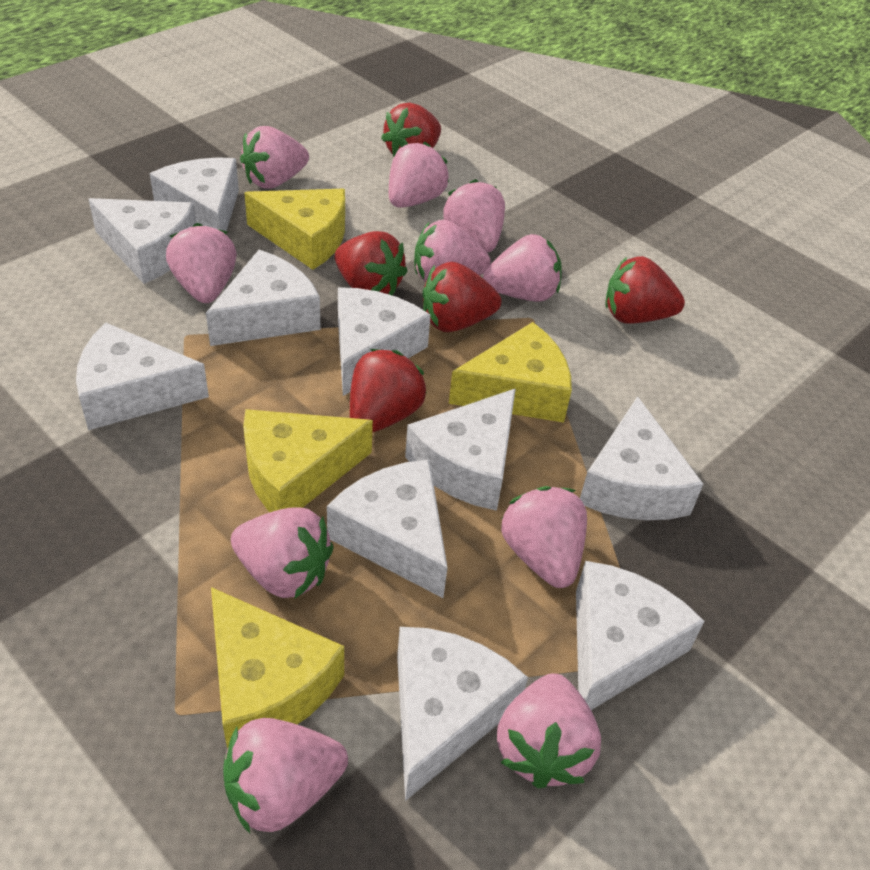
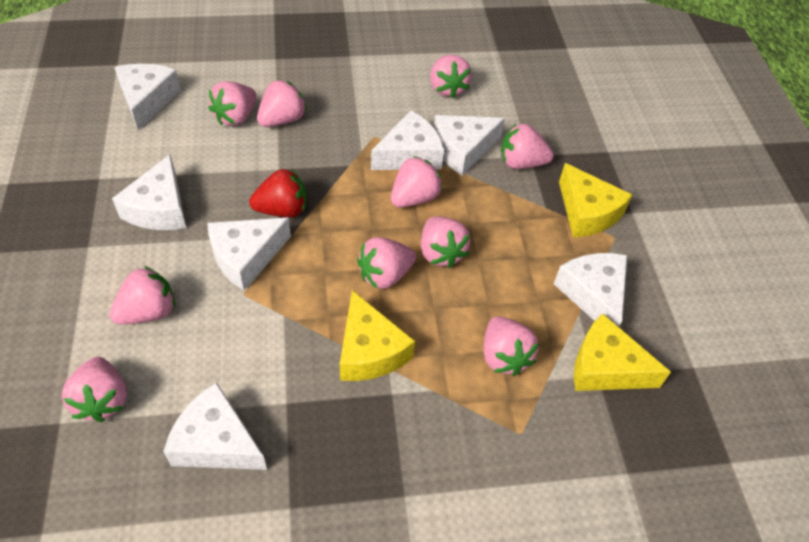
red strawberry: 5 -> 1
white cheese: 10 -> 7
yellow cheese: 4 -> 3

